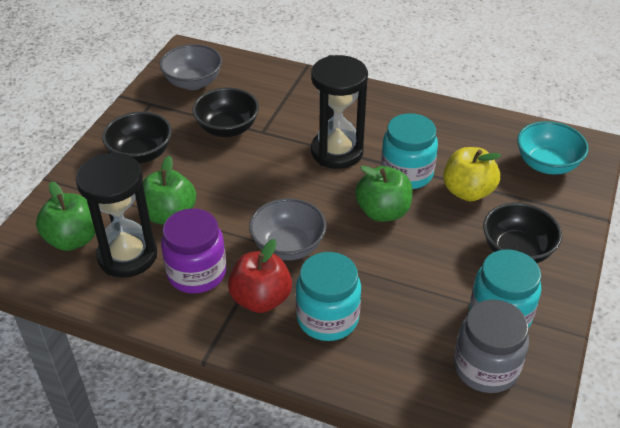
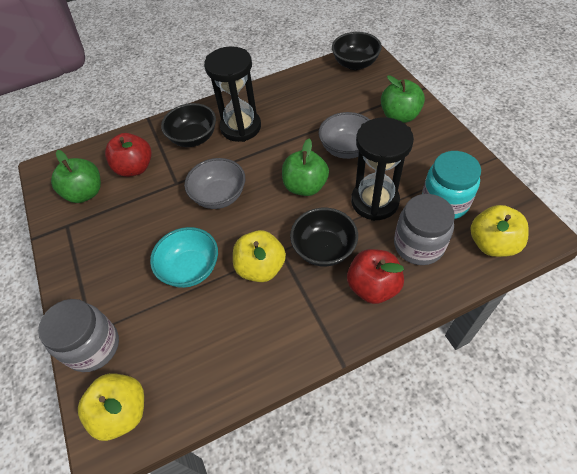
grey jar: 1 -> 2
purple jar: 1 -> 0
red apple: 1 -> 2
turquoise jar: 3 -> 1
yellow apple: 1 -> 3

